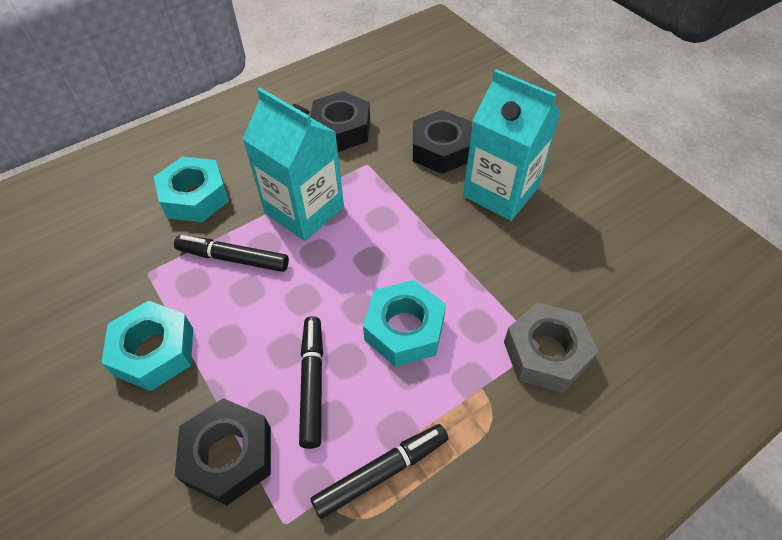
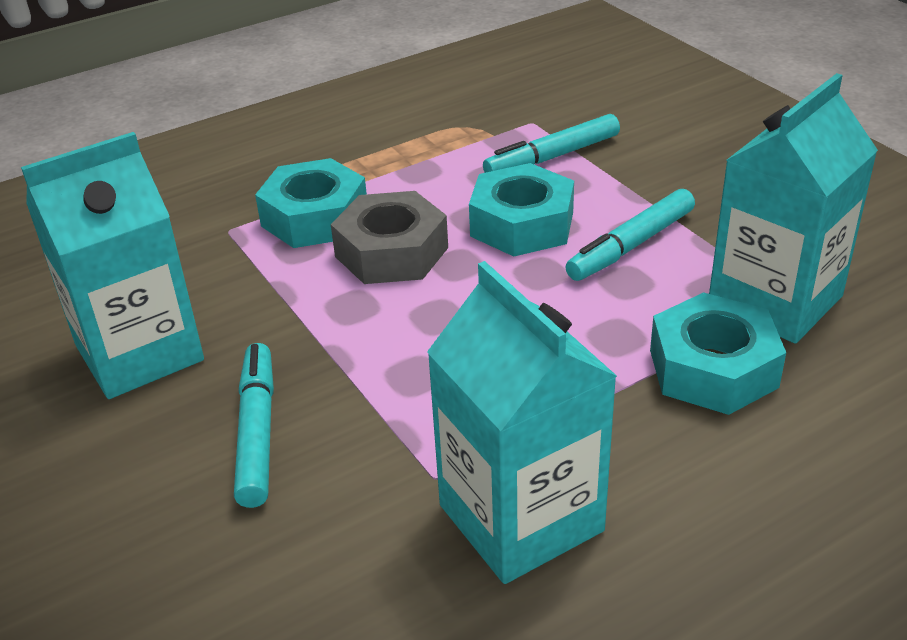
black marker: 3 -> 0
black nut: 3 -> 0
turquoise carton: 2 -> 3
turquoise marker: 0 -> 3

